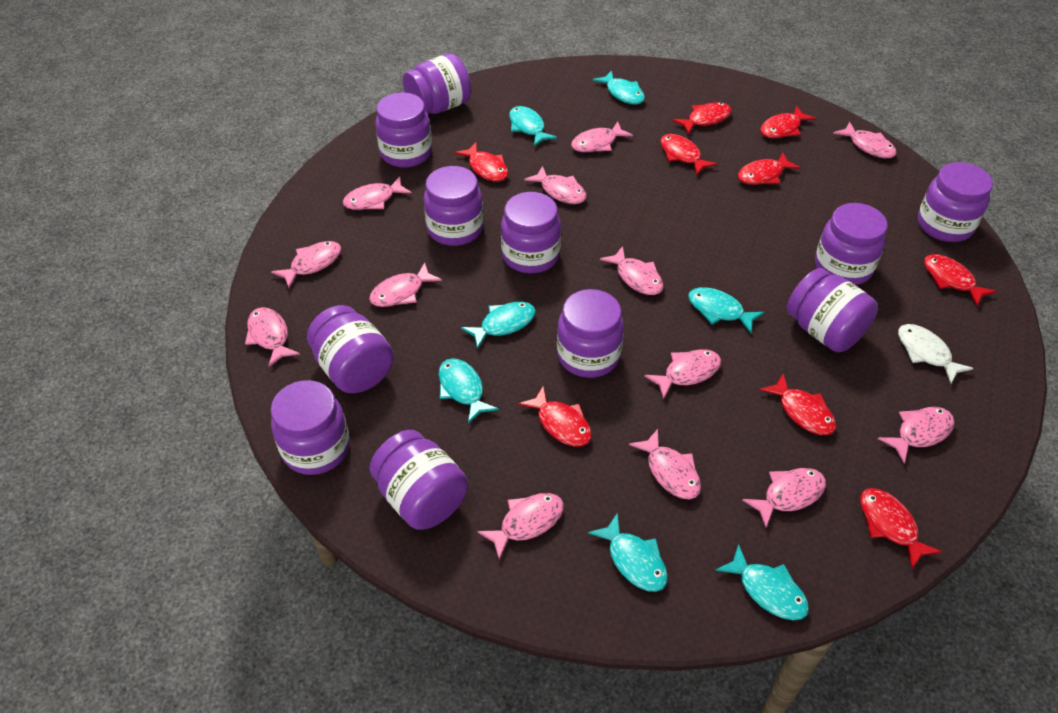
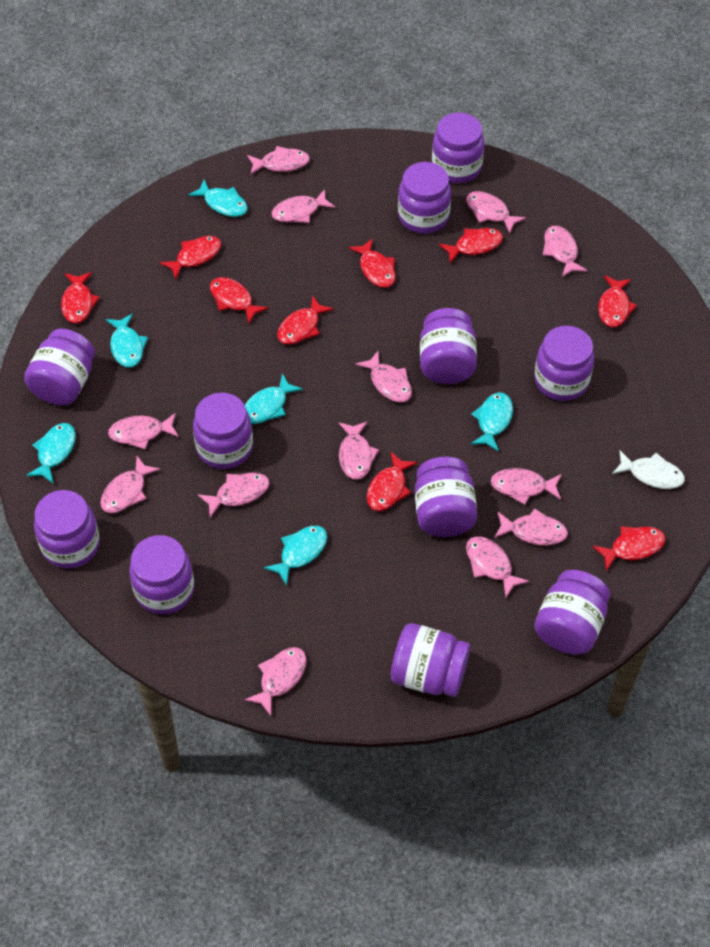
turquoise fish: 7 -> 6

